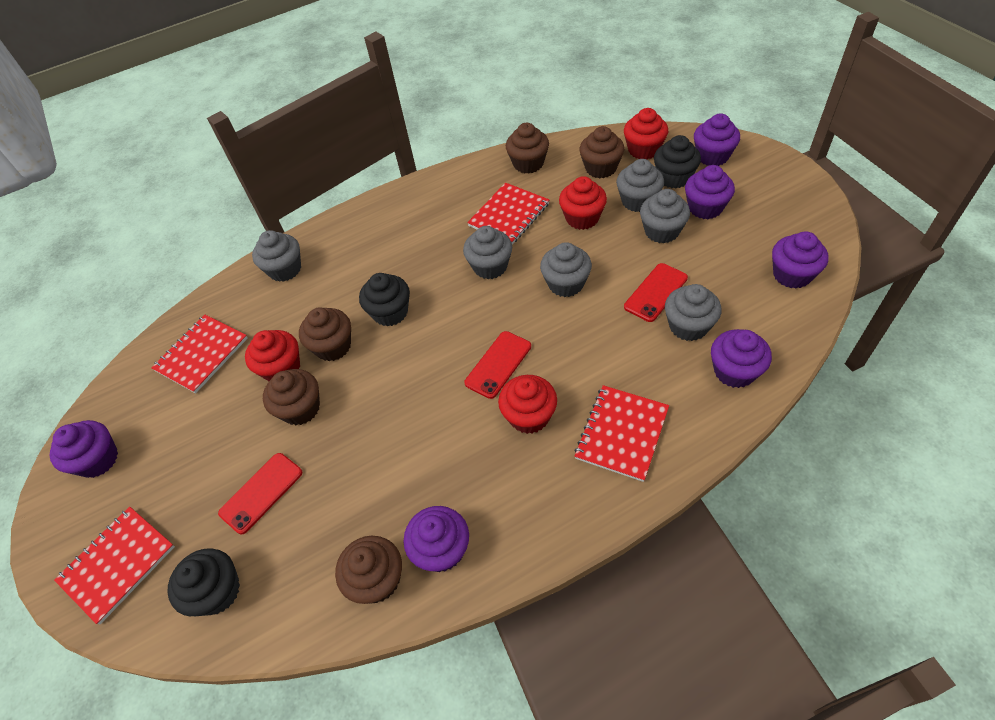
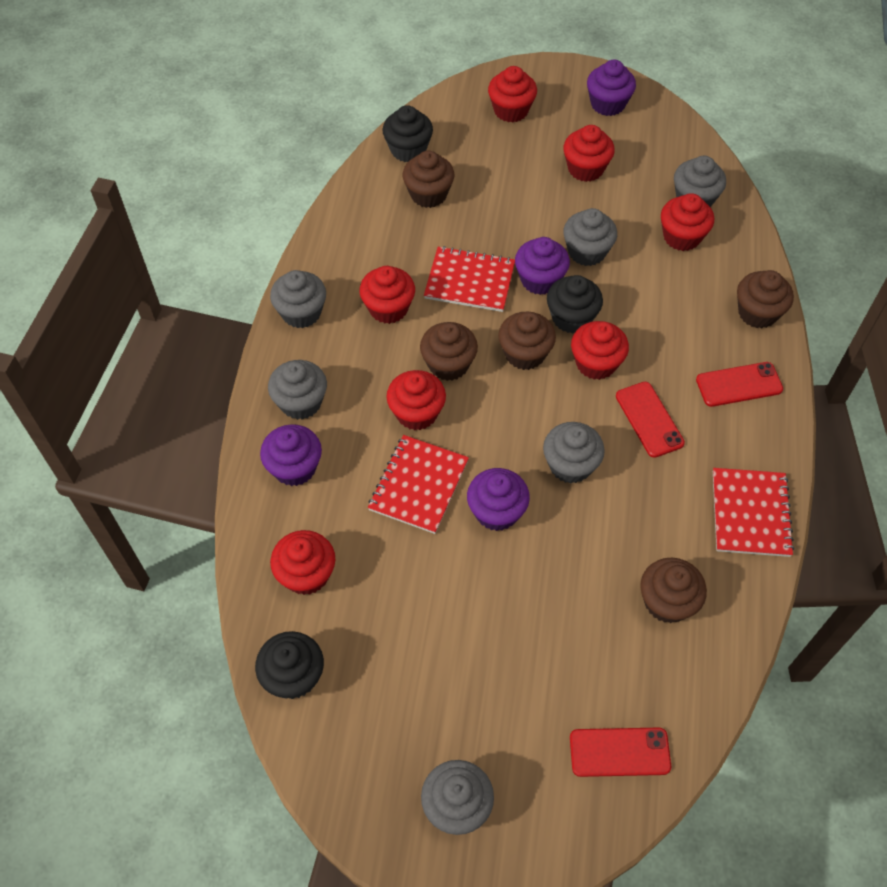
purple cupcake: 6 -> 4
red cupcake: 4 -> 7
red notebook: 4 -> 3

